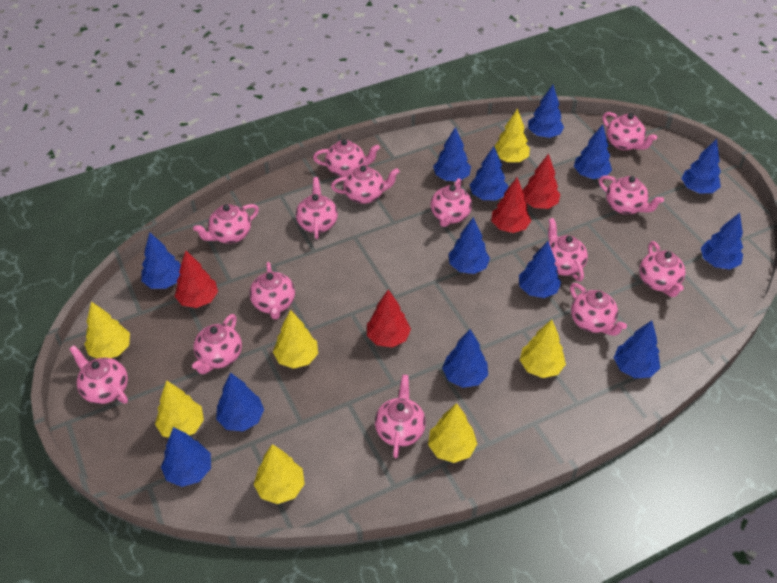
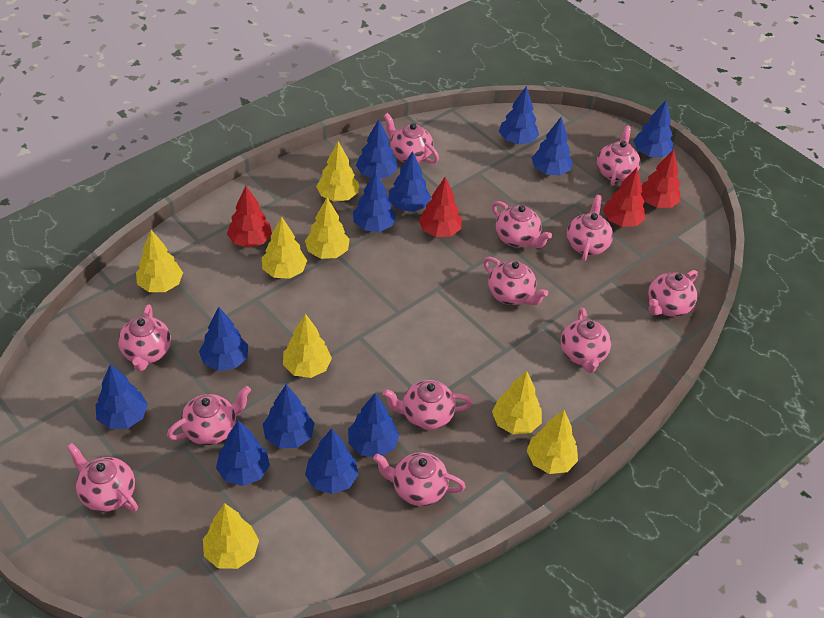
blue tree: 13 -> 12
pink teapot: 14 -> 12
yellow tree: 7 -> 8

